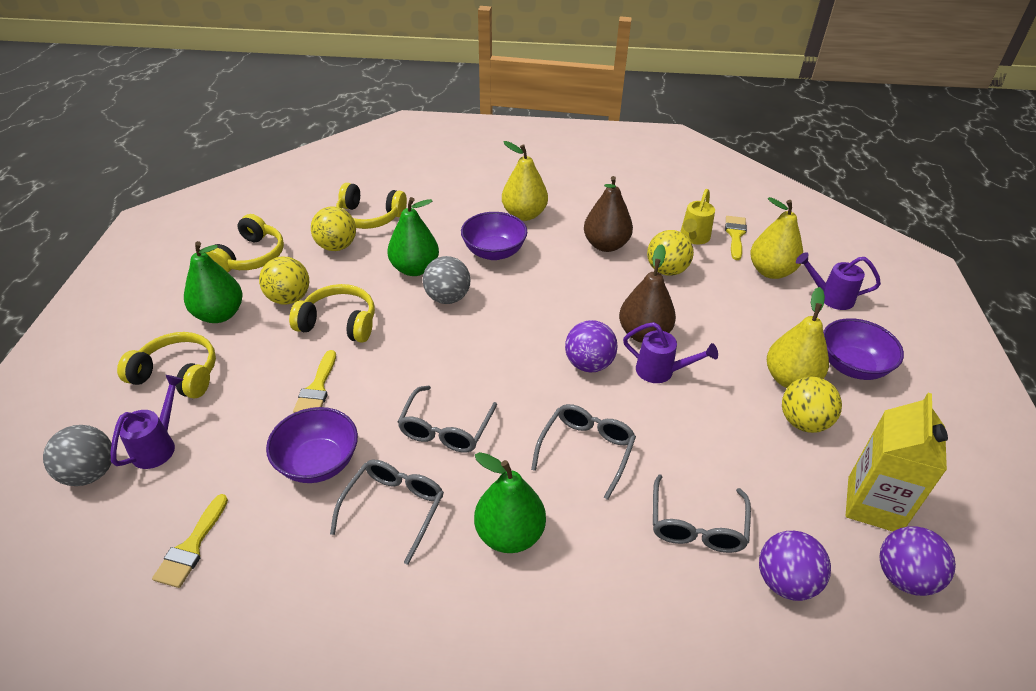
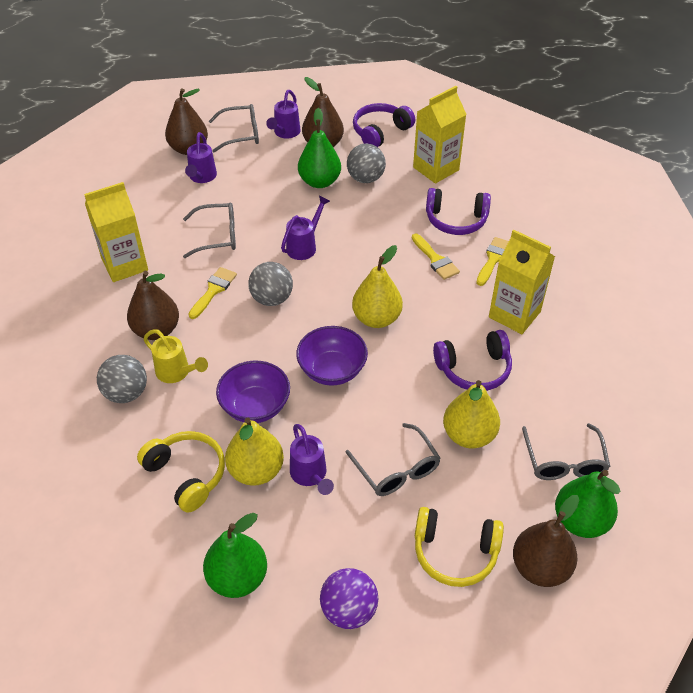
brown pear: 2 -> 4
grey ball: 2 -> 3
purple ball: 3 -> 1
purple bowl: 3 -> 2
purple headphones: 0 -> 3
purple watering can: 3 -> 4
yellow ball: 4 -> 0
yellow carton: 1 -> 3
yellow headphones: 4 -> 2

